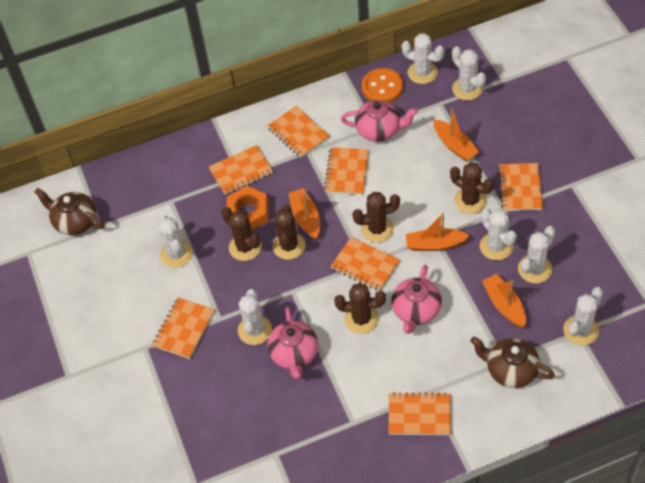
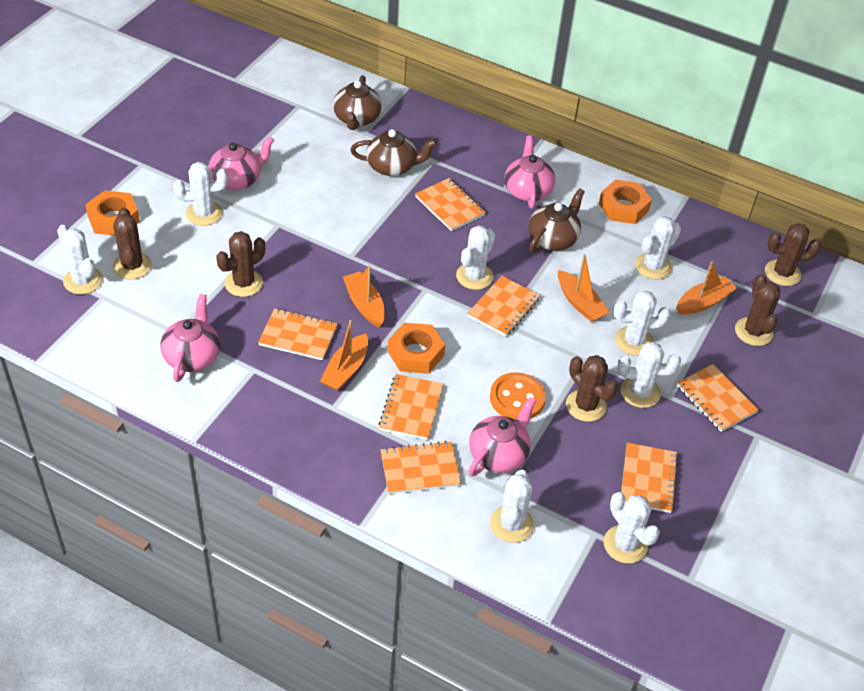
brown teapot: 2 -> 3
orange nut: 1 -> 3
pink teapot: 3 -> 4
white cactus: 7 -> 8

